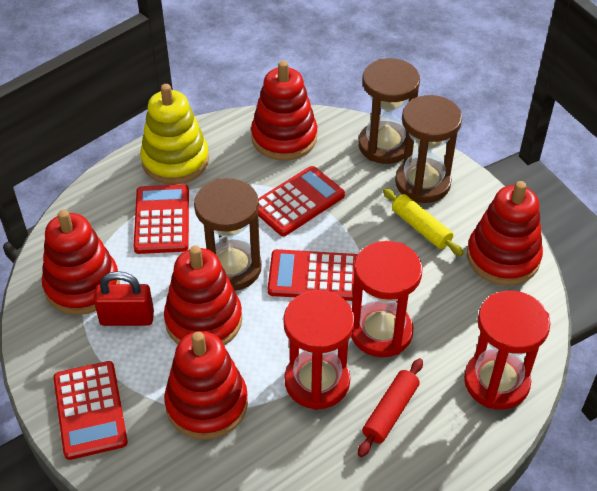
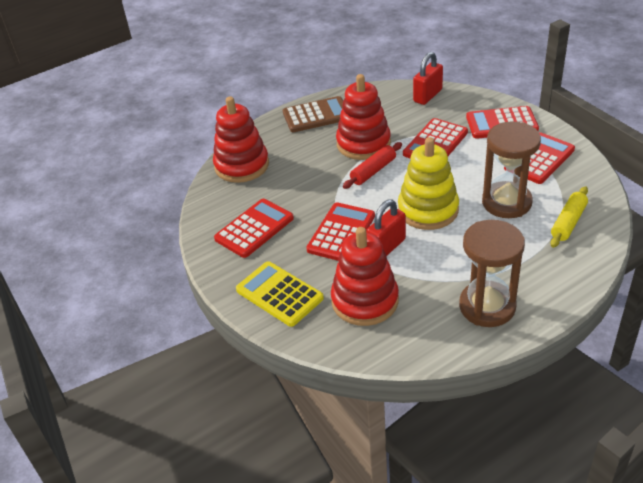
brown calculator: 0 -> 1
brown hourglass: 3 -> 2
red calculator: 4 -> 5
red hourglass: 3 -> 0
red padlock: 1 -> 2
red stacking toy: 5 -> 3
yellow calculator: 0 -> 1

